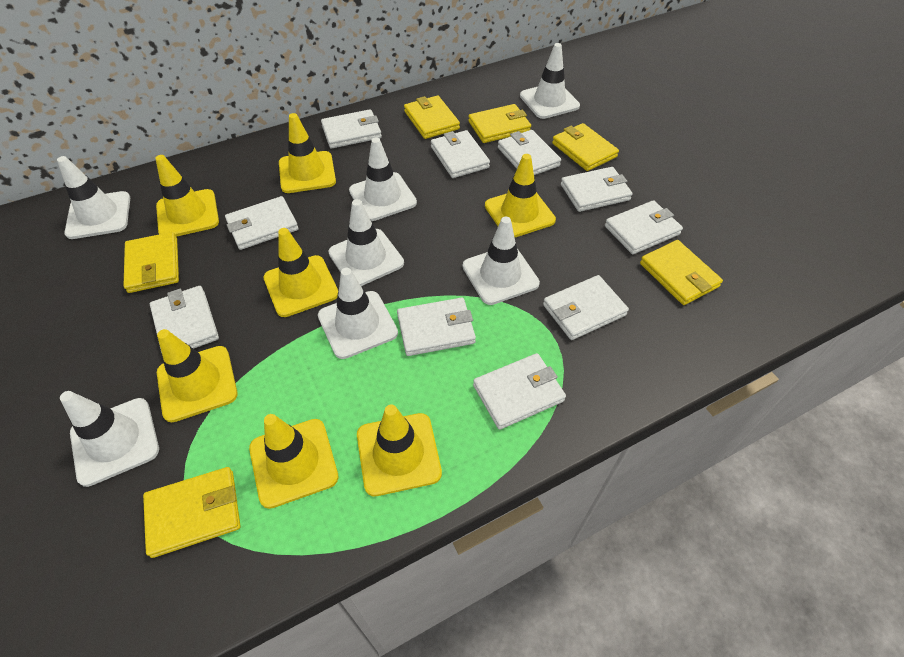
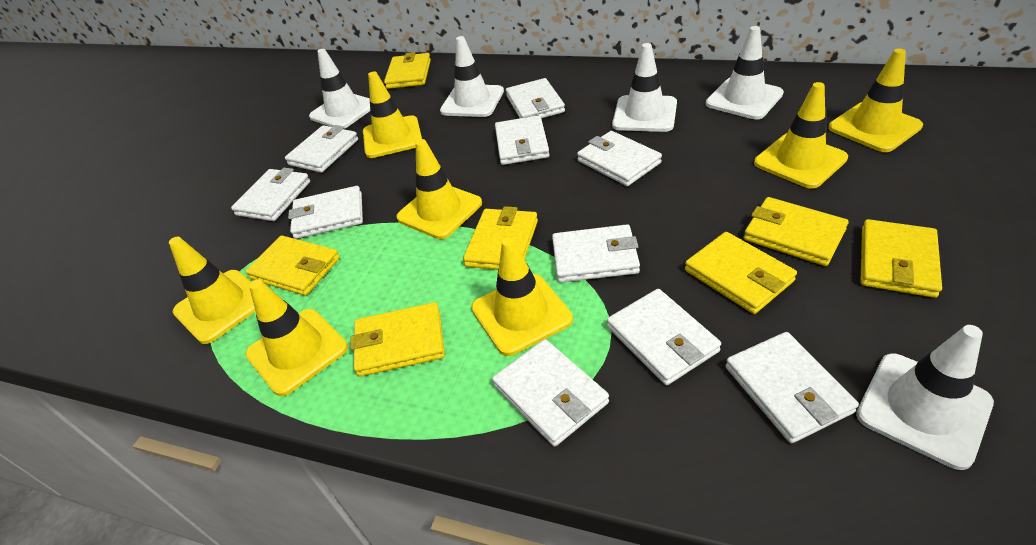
white traffic cone: 7 -> 5
yellow wallet: 6 -> 7

